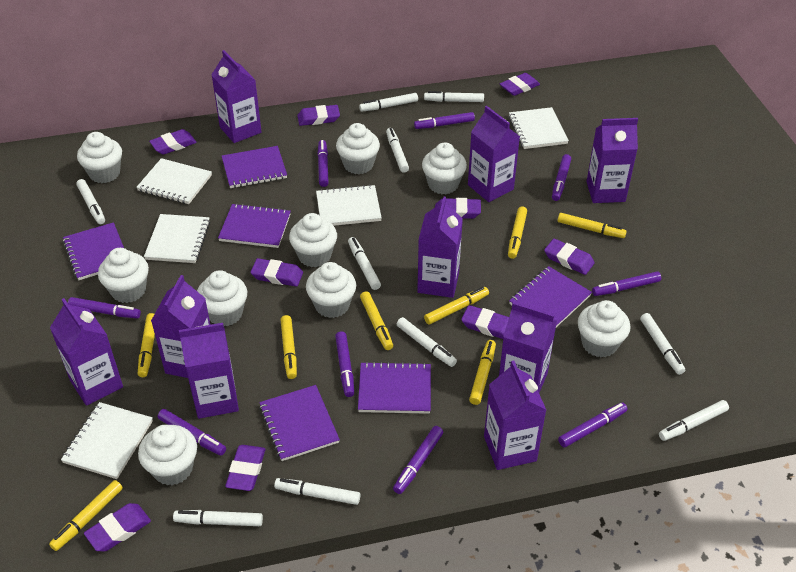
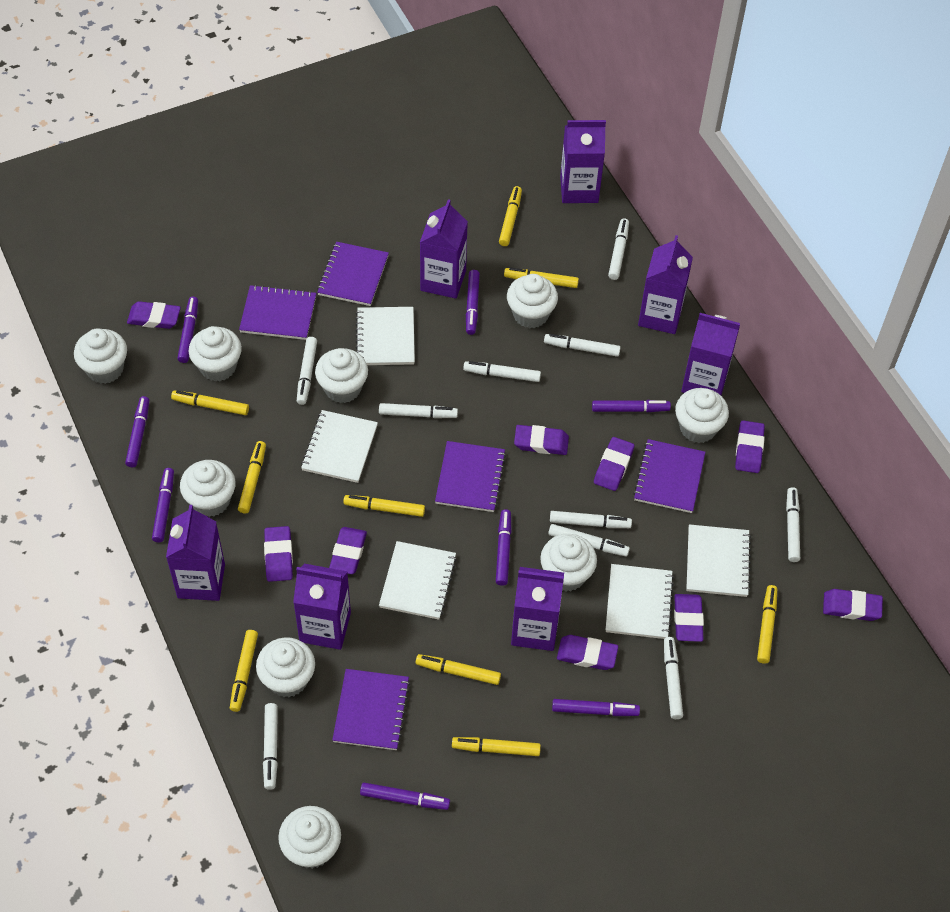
purple carton: 9 -> 7
purple marker: 9 -> 8
purple notebook: 6 -> 5
yellow marker: 8 -> 9

